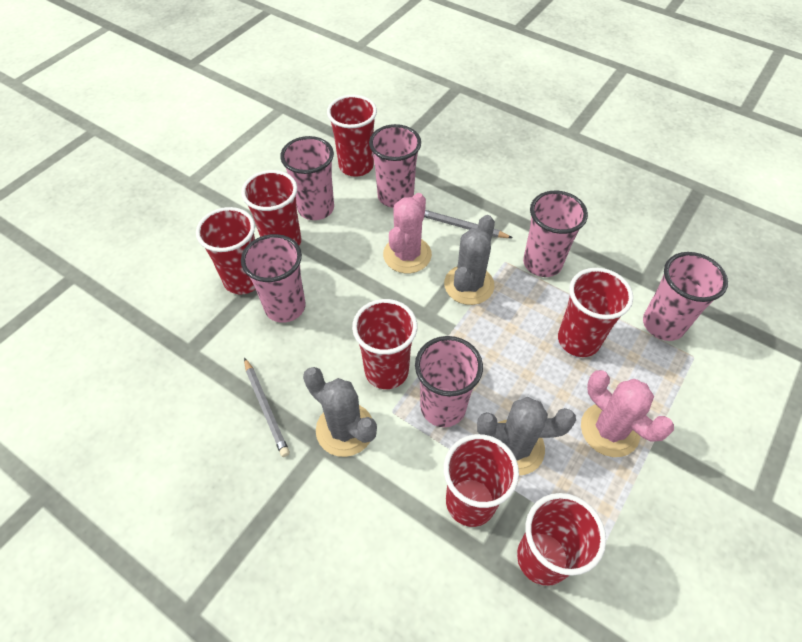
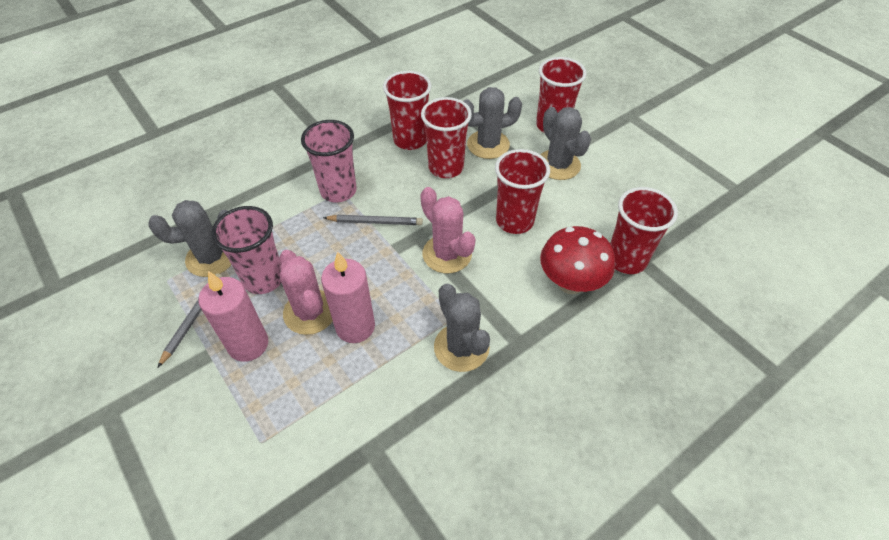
grey cactus: 3 -> 4
pink candle: 0 -> 2
pink cup: 6 -> 2
red cup: 7 -> 5
red mushroom: 0 -> 1

